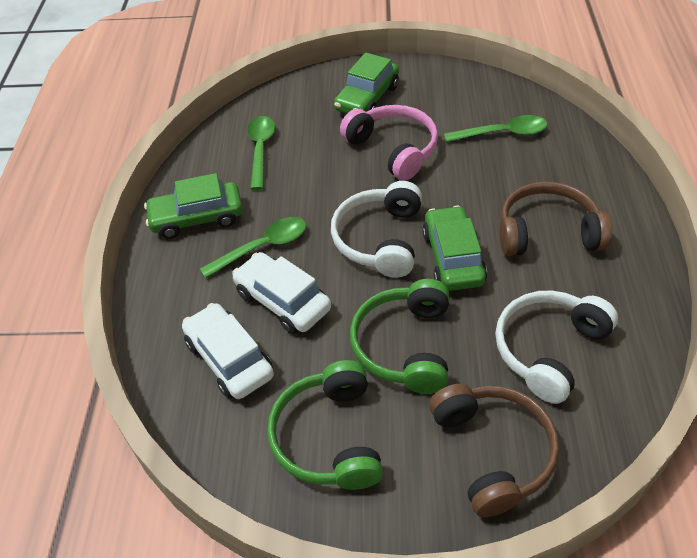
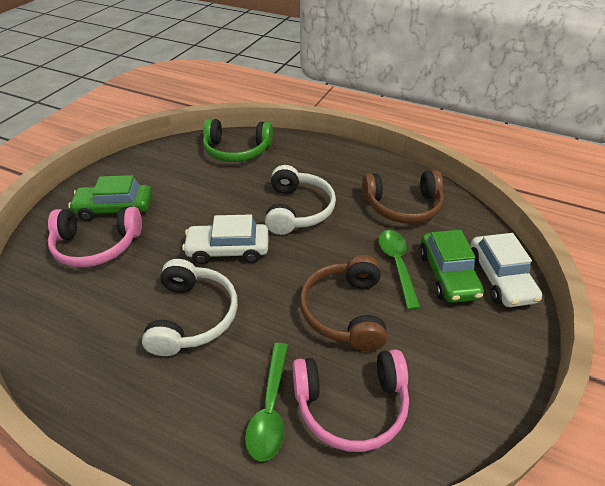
green car: 3 -> 2
green headphones: 2 -> 1
green spoon: 3 -> 2
pink headphones: 1 -> 2

